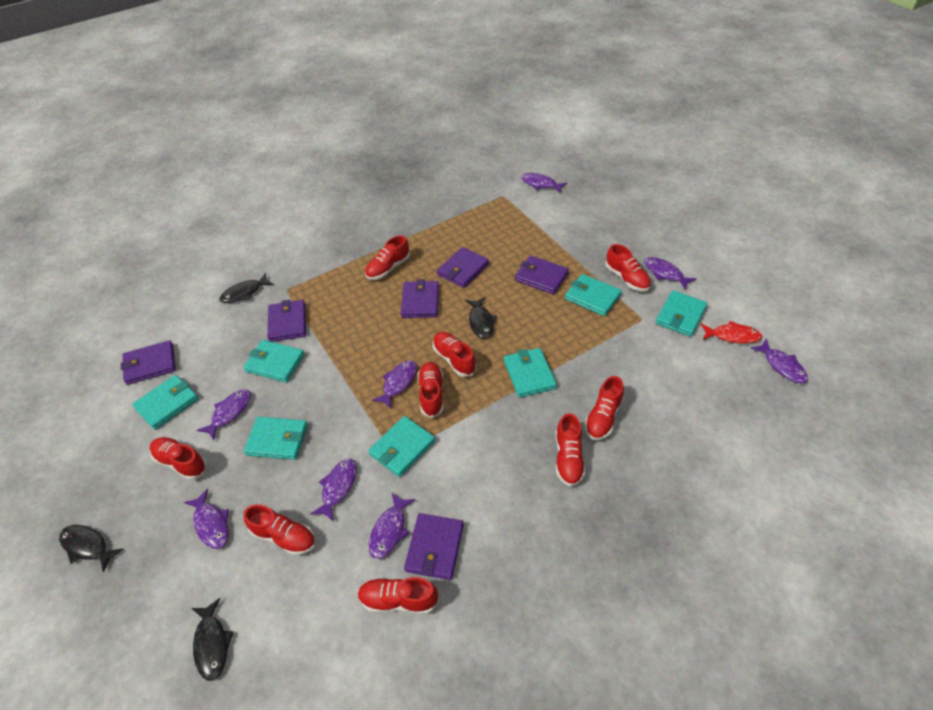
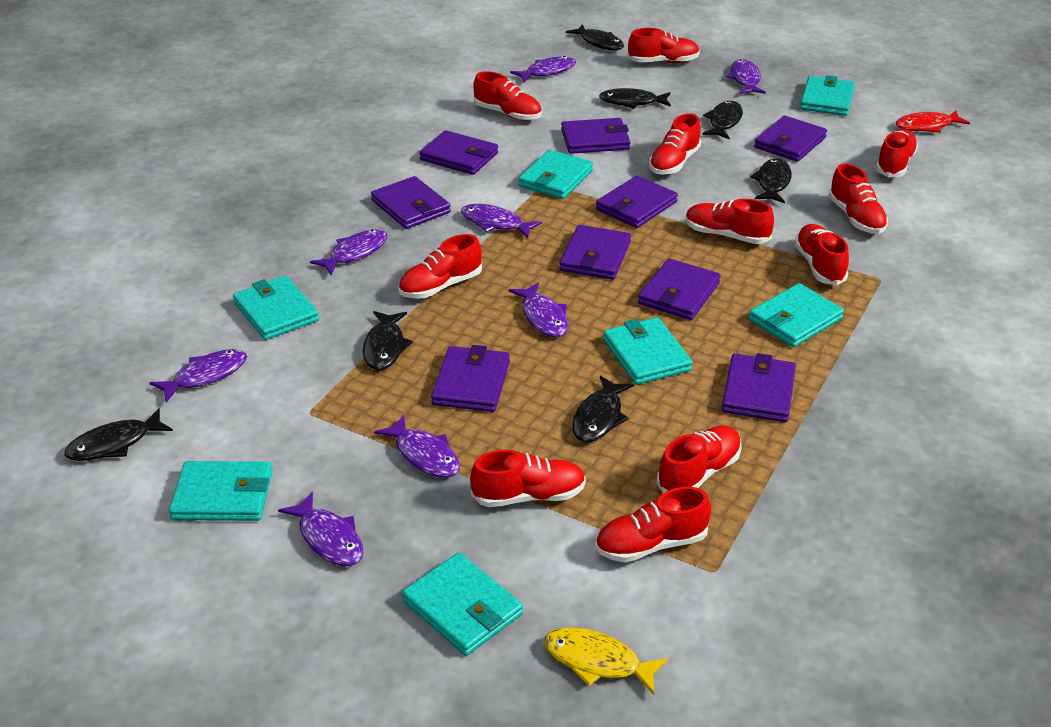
black fish: 4 -> 7
purple wallet: 6 -> 9
red shoe: 9 -> 11
yellow fish: 0 -> 1

